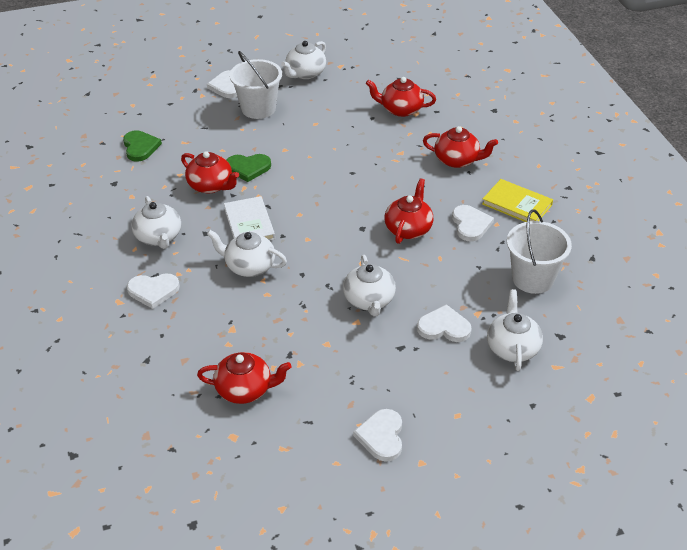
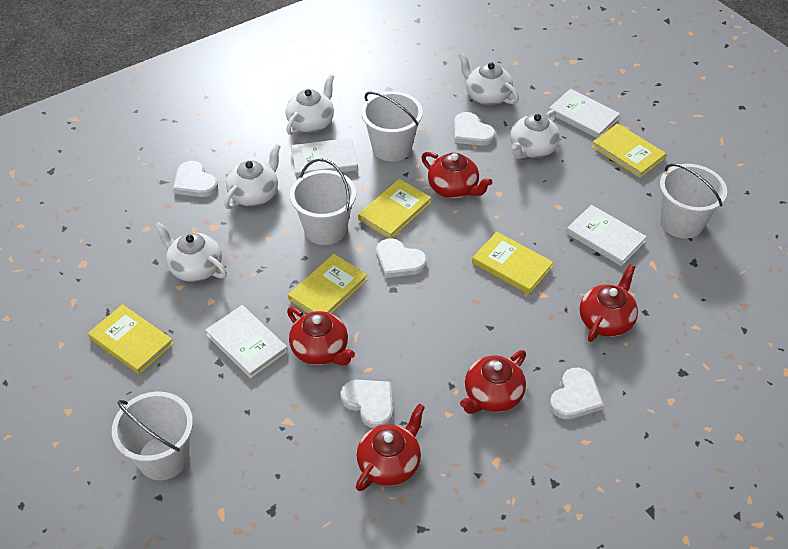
green heart: 2 -> 0
white book: 1 -> 4
white bucket: 2 -> 4
yellow book: 1 -> 5

